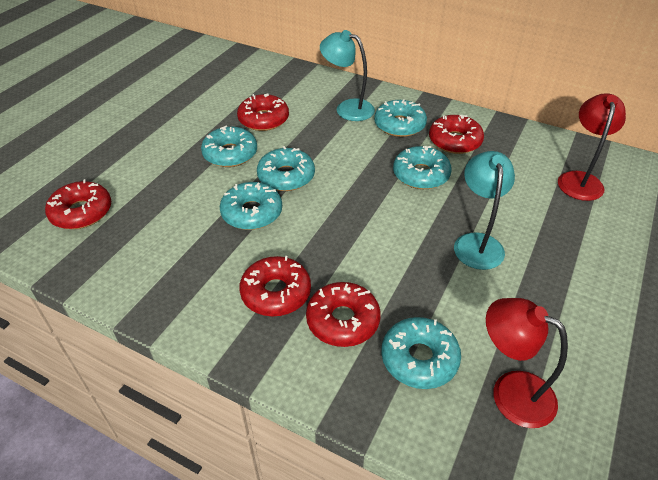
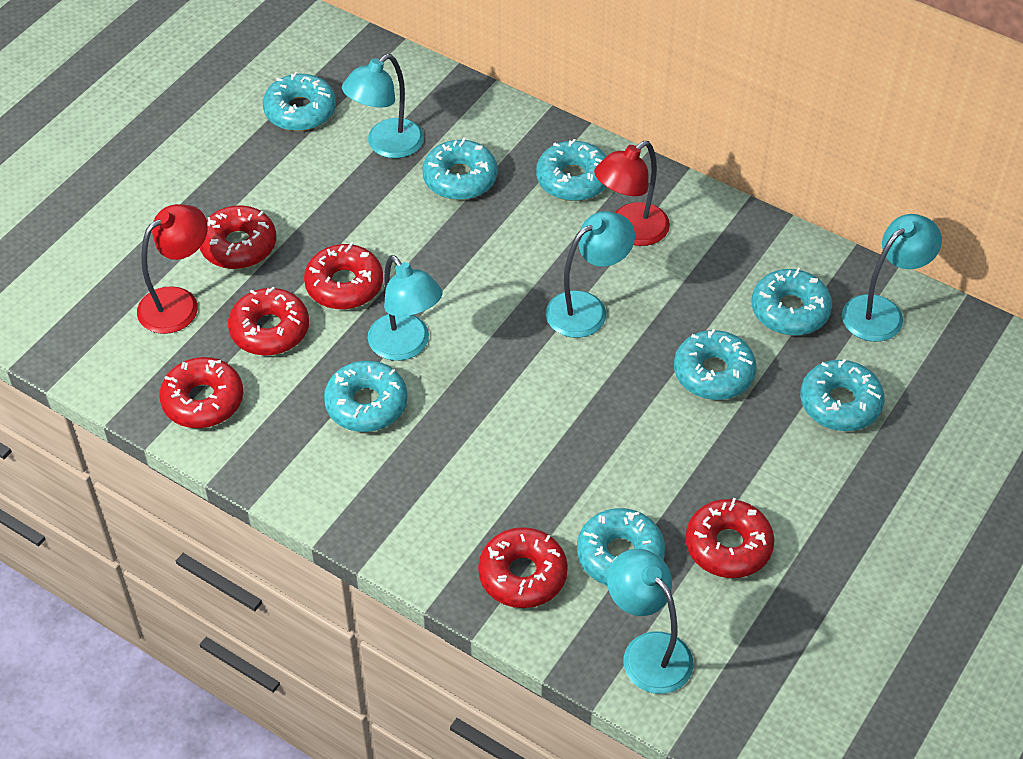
red donut: 5 -> 6
turquoise donut: 6 -> 8
turquoise lamp: 2 -> 5

